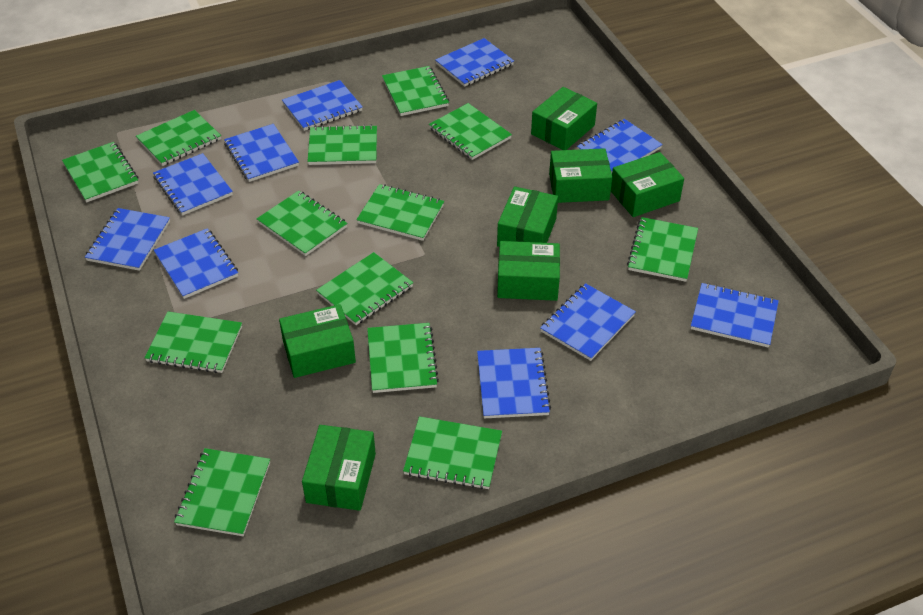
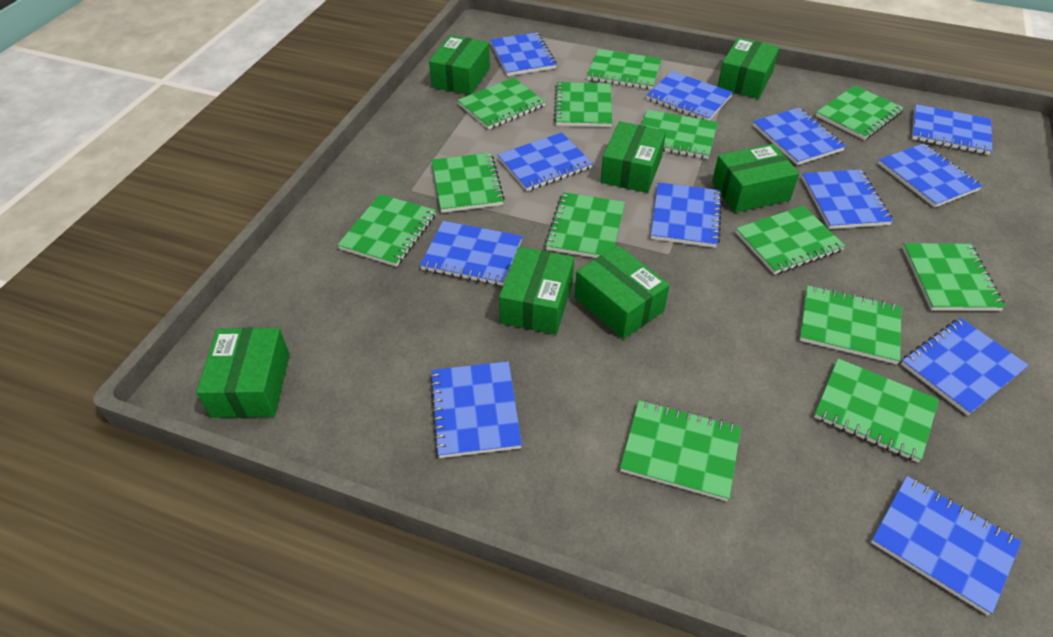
blue notebook: 10 -> 12

